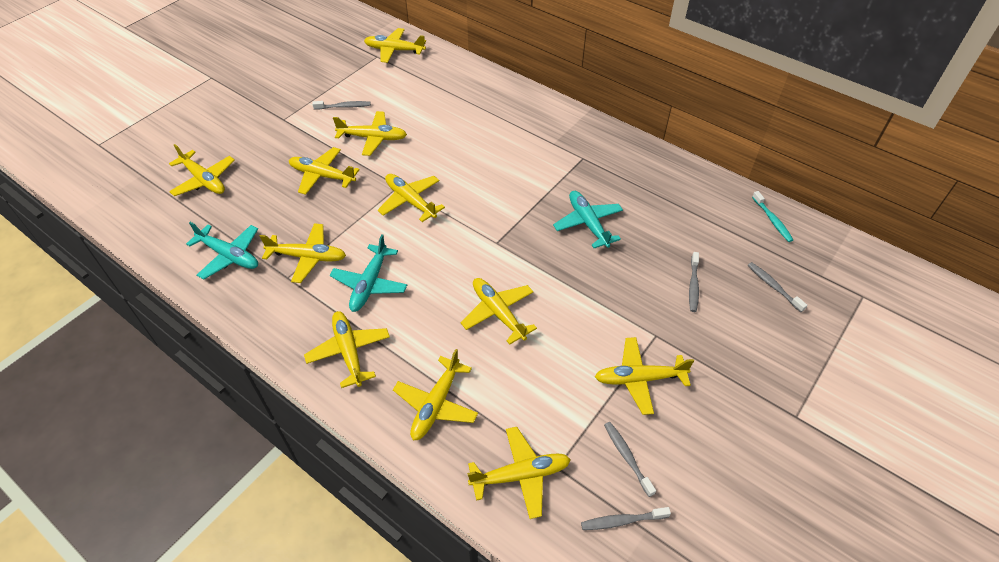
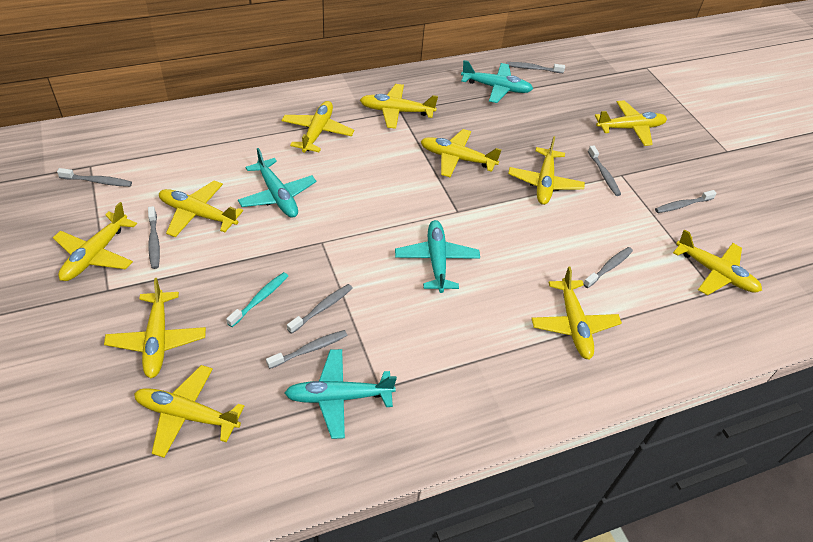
grey toothbrush: 5 -> 8
turquoise plane: 3 -> 4

